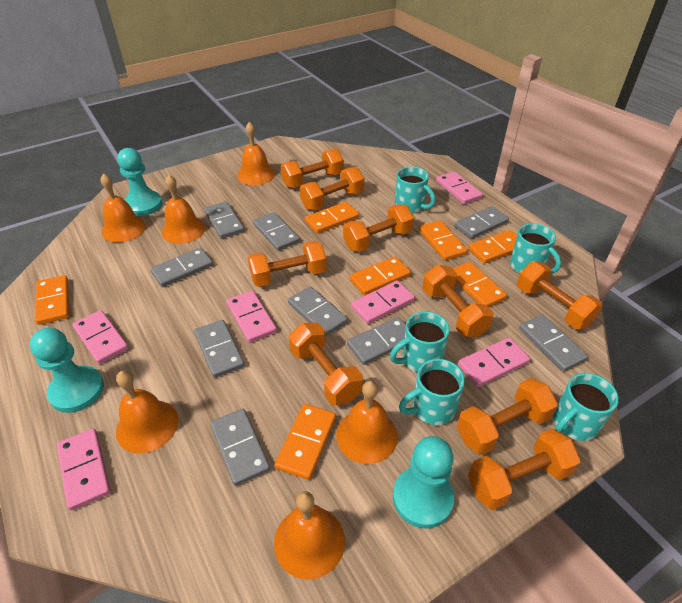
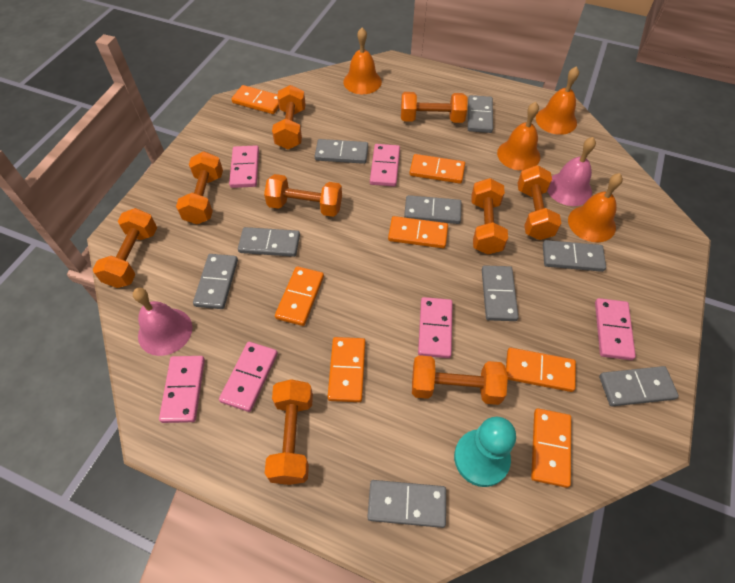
orange bell: 6 -> 4
pink bell: 0 -> 2
turquoise mug: 5 -> 0
turquoise pawn: 3 -> 1

